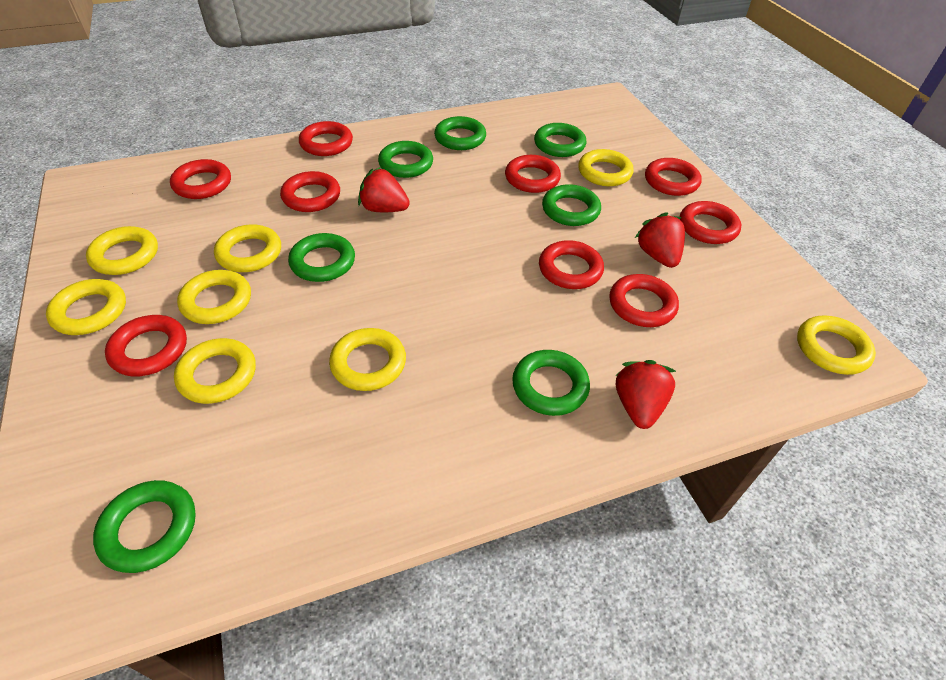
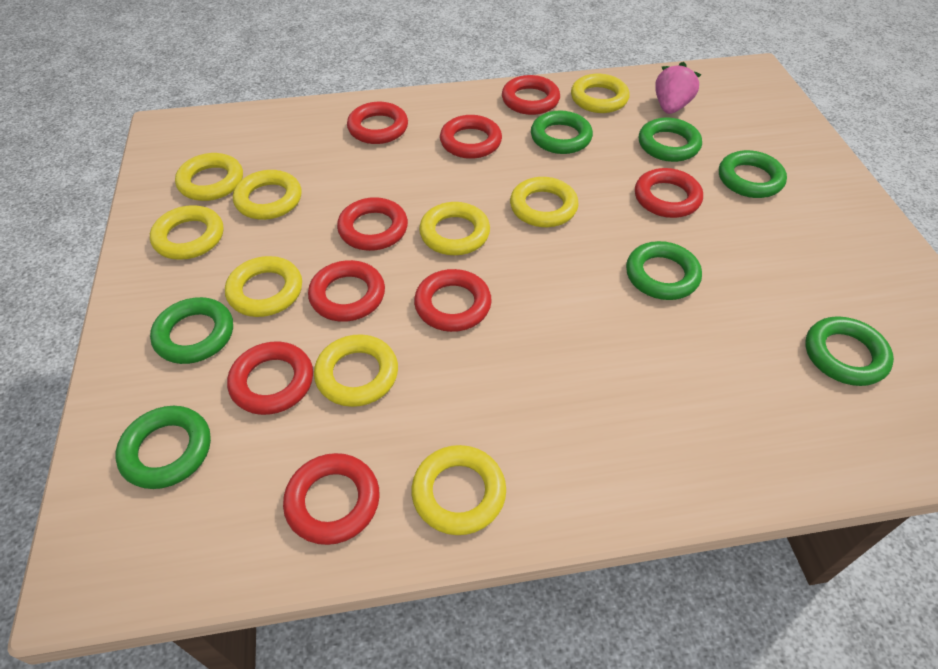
pink strawberry: 0 -> 1
red strawberry: 3 -> 0
yellow ring: 8 -> 9

